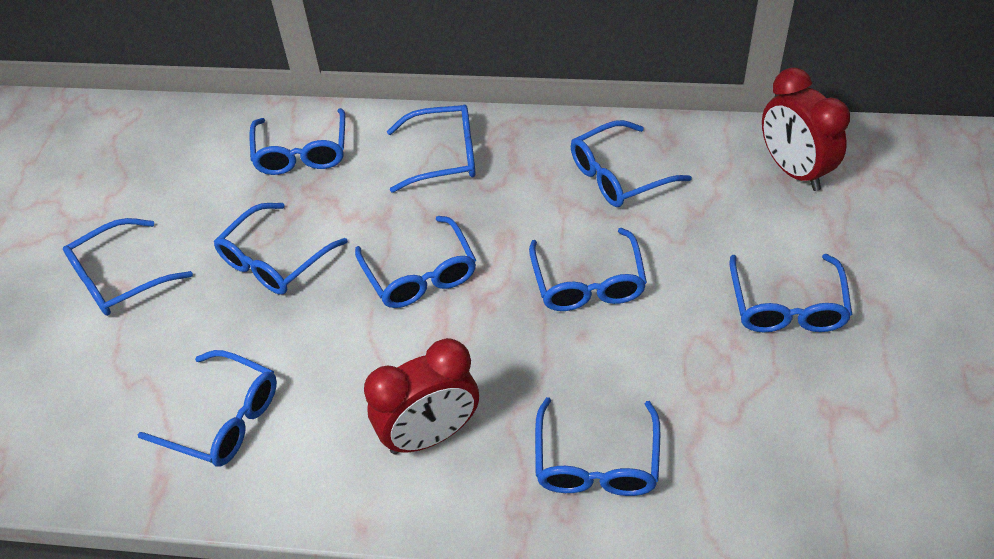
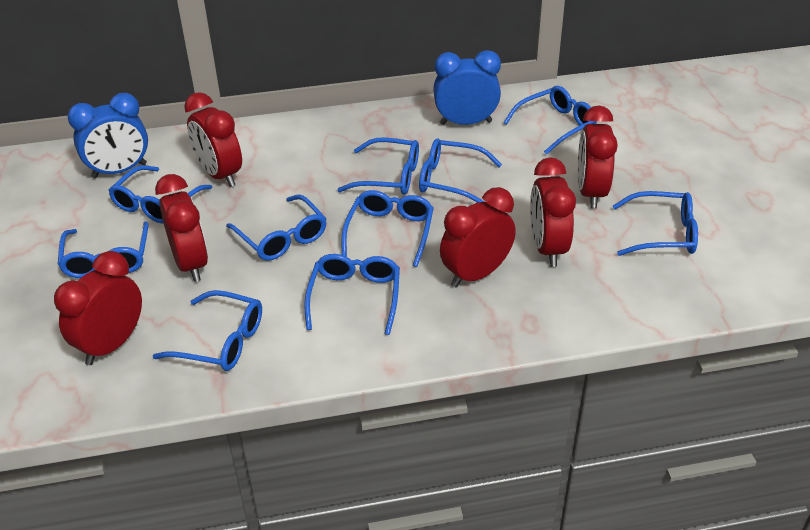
blue clock: 0 -> 2
red clock: 2 -> 6

